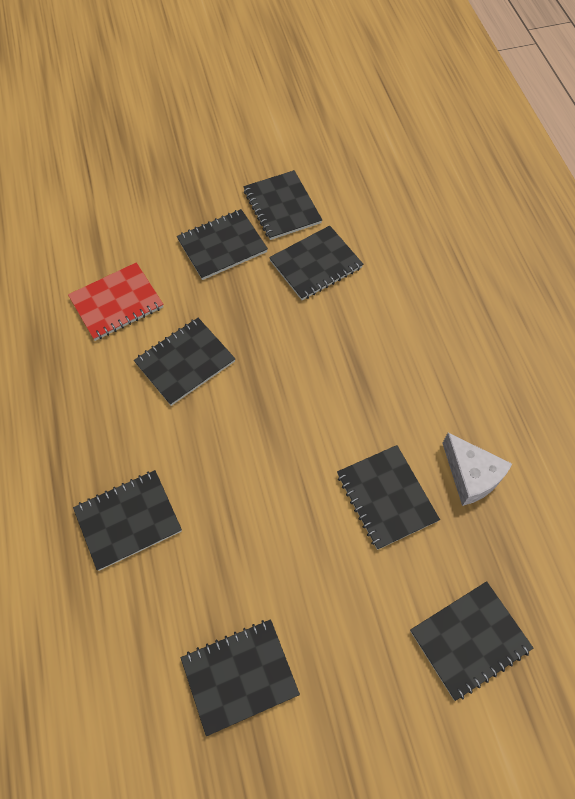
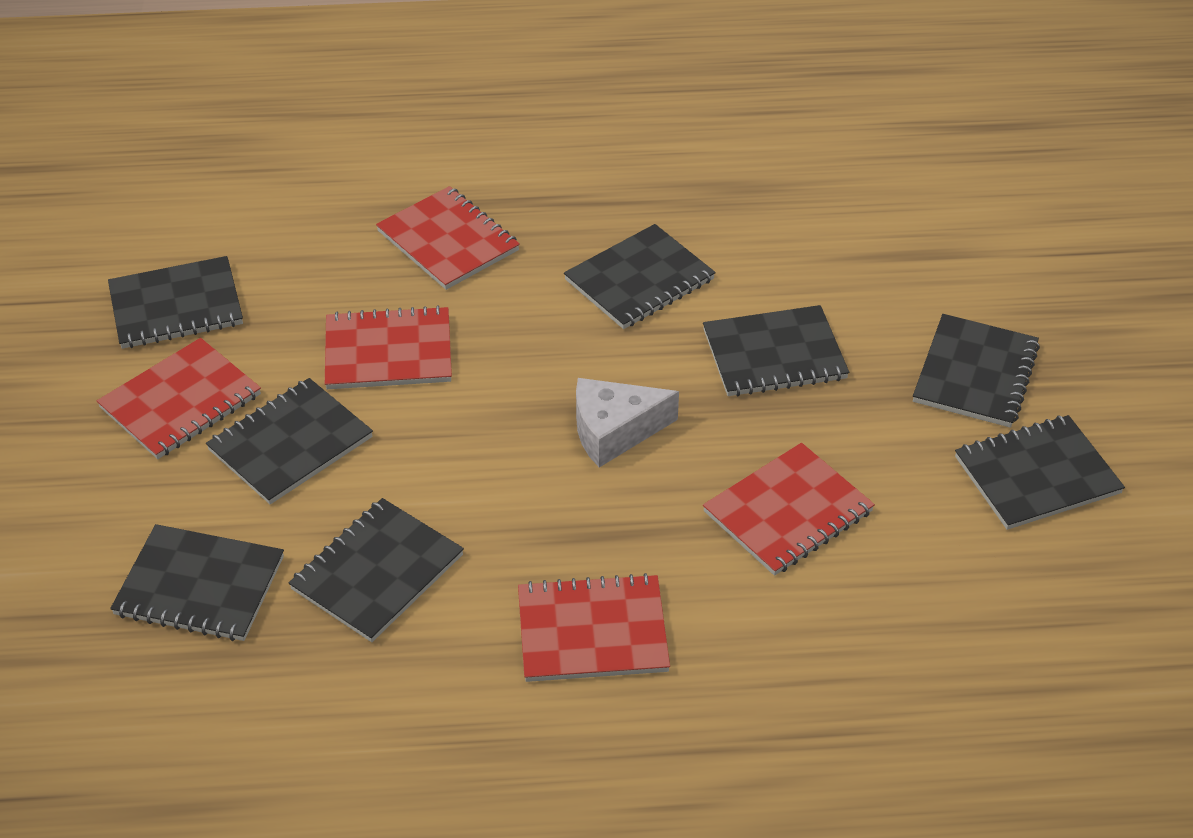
red notebook: 1 -> 5

